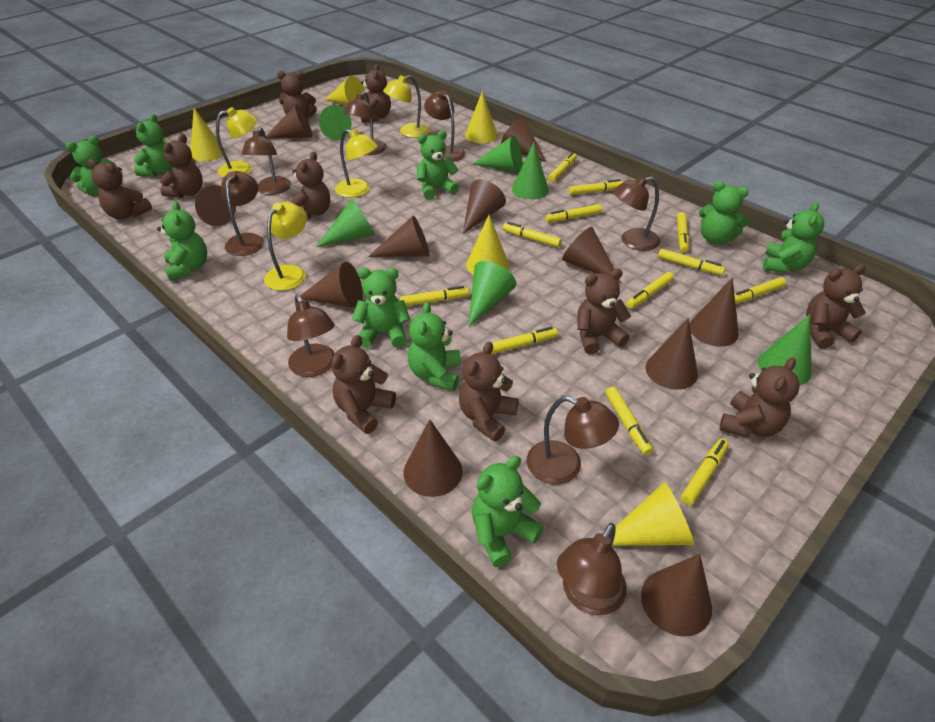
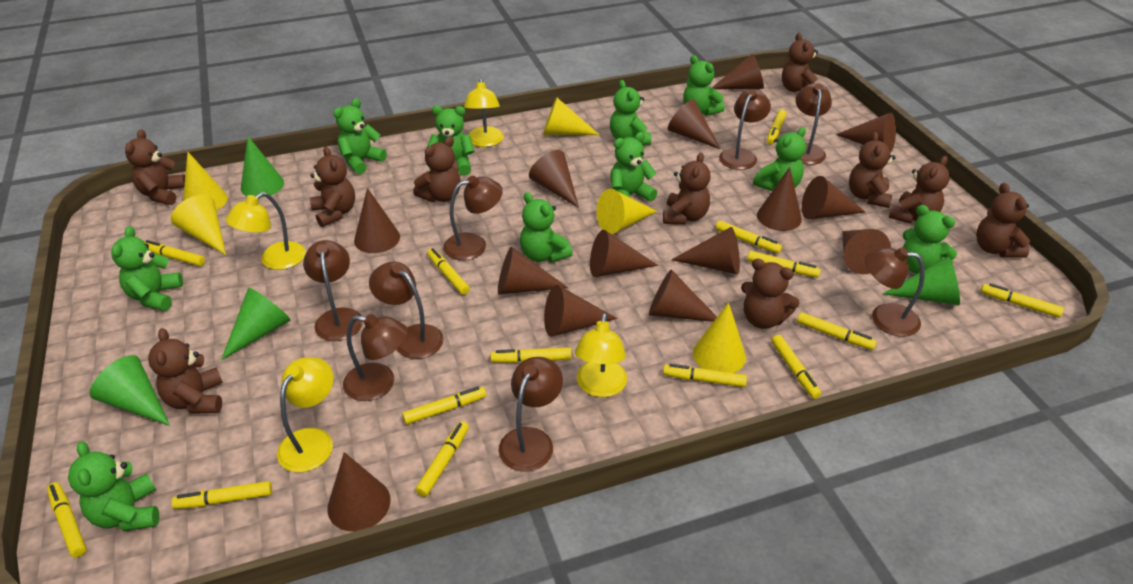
brown cone: 11 -> 14
green cone: 6 -> 4
green teddy bear: 9 -> 10
yellow marker: 12 -> 14

